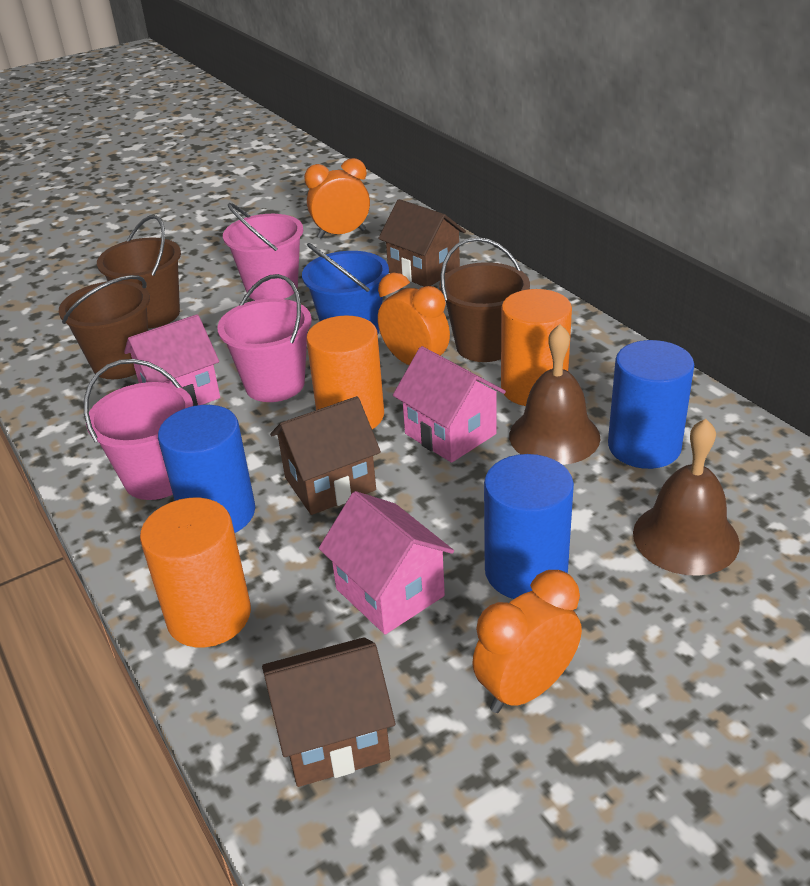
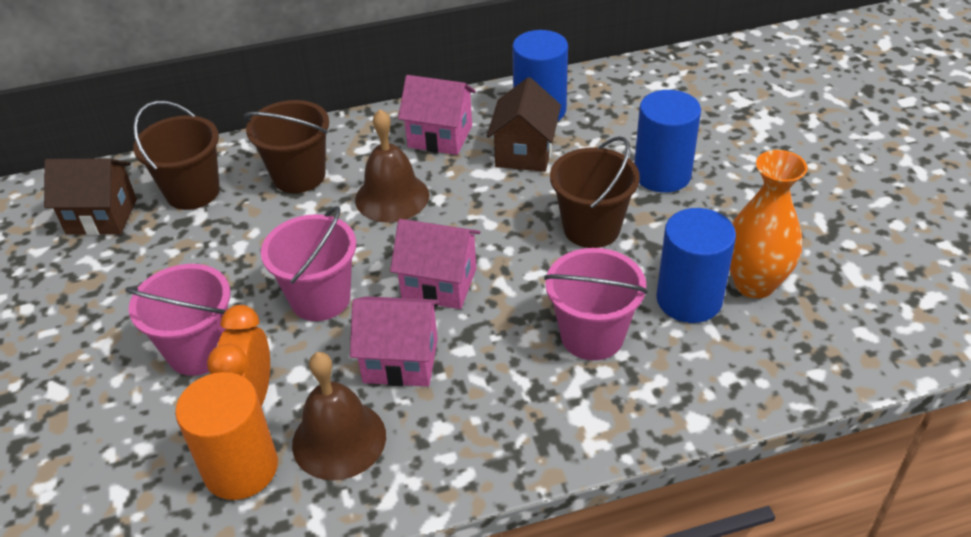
blue bucket: 1 -> 0
brown house: 3 -> 2
orange clock: 3 -> 1
orange cylinder: 3 -> 1
orange vase: 0 -> 1

